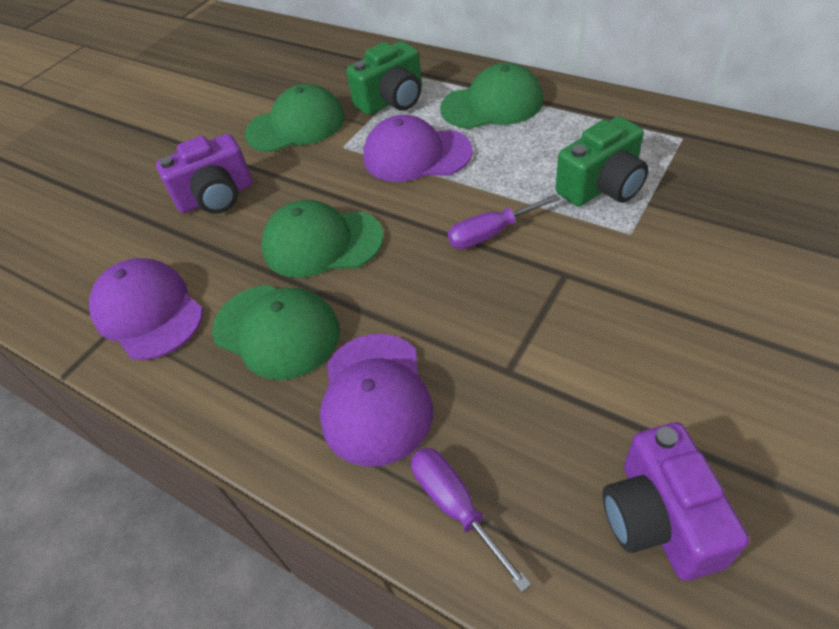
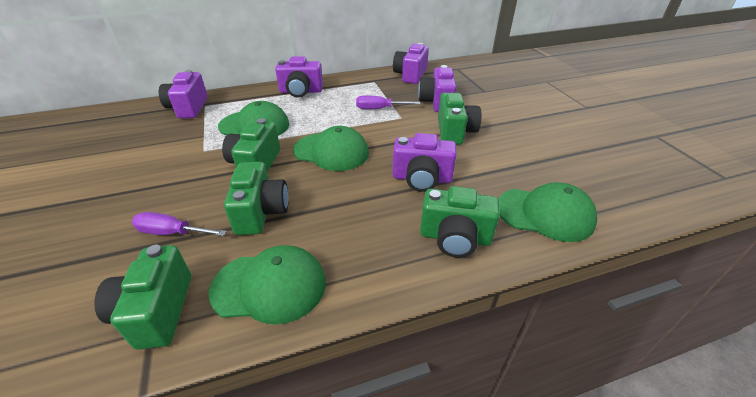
green camera: 2 -> 5
purple camera: 2 -> 5
purple cap: 3 -> 0

